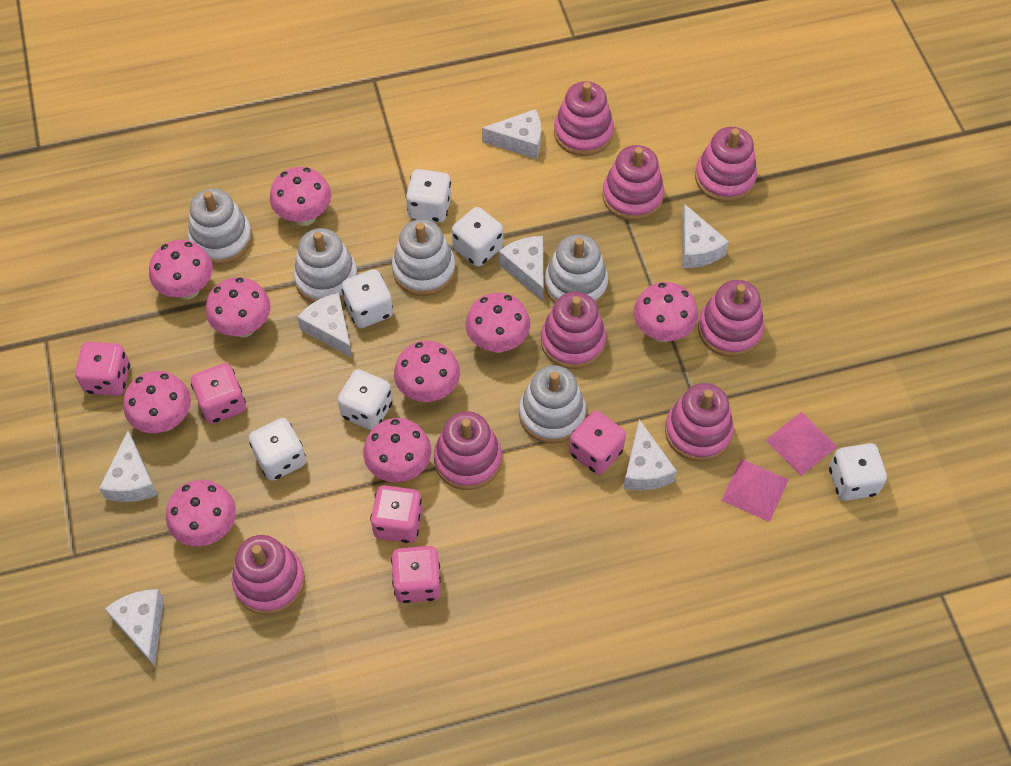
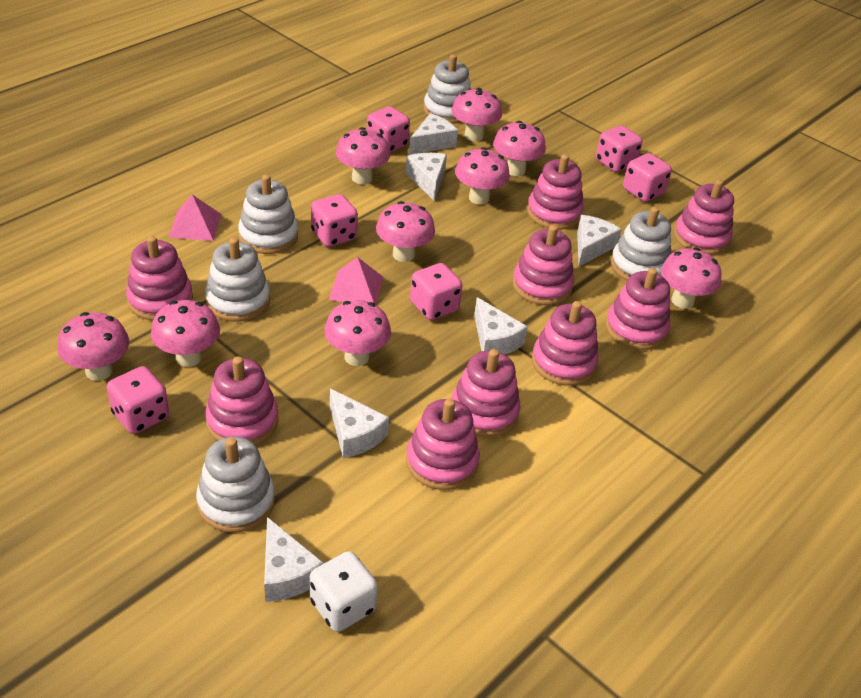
pink dice: 5 -> 6
pink stacking toy: 8 -> 9
white cheese: 7 -> 6
white dice: 6 -> 1

